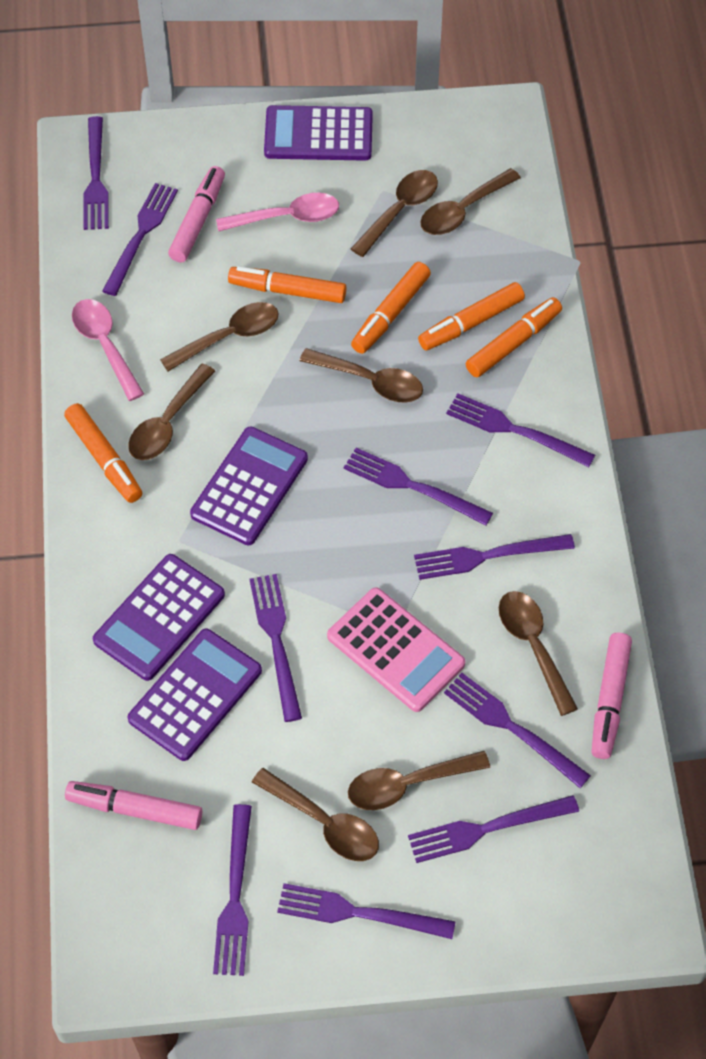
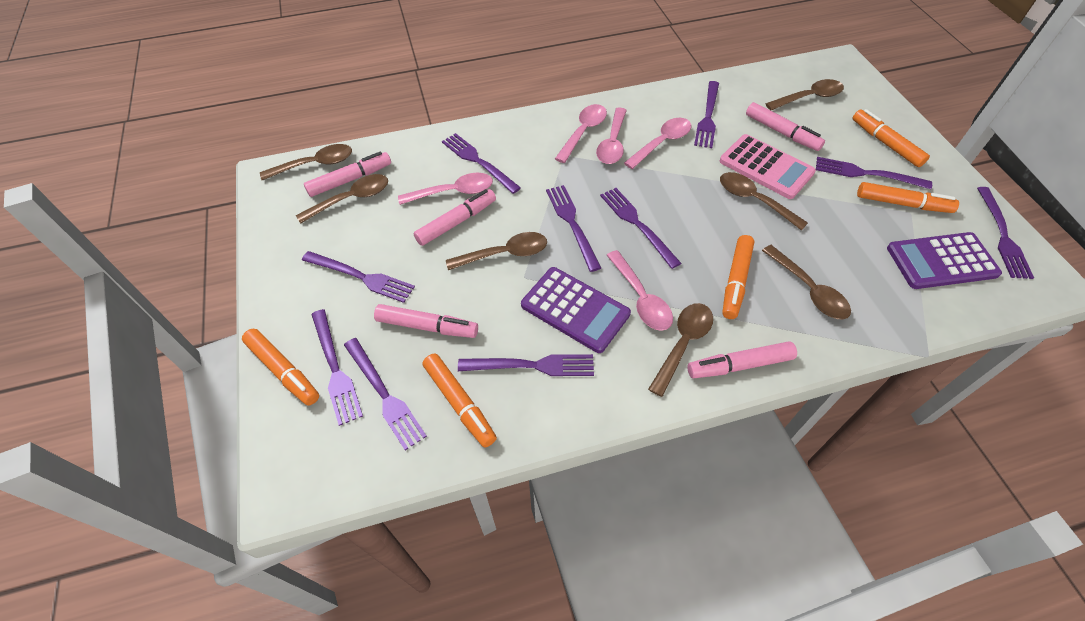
brown spoon: 8 -> 7
pink marker: 3 -> 5
pink spoon: 2 -> 5
purple calculator: 4 -> 2

